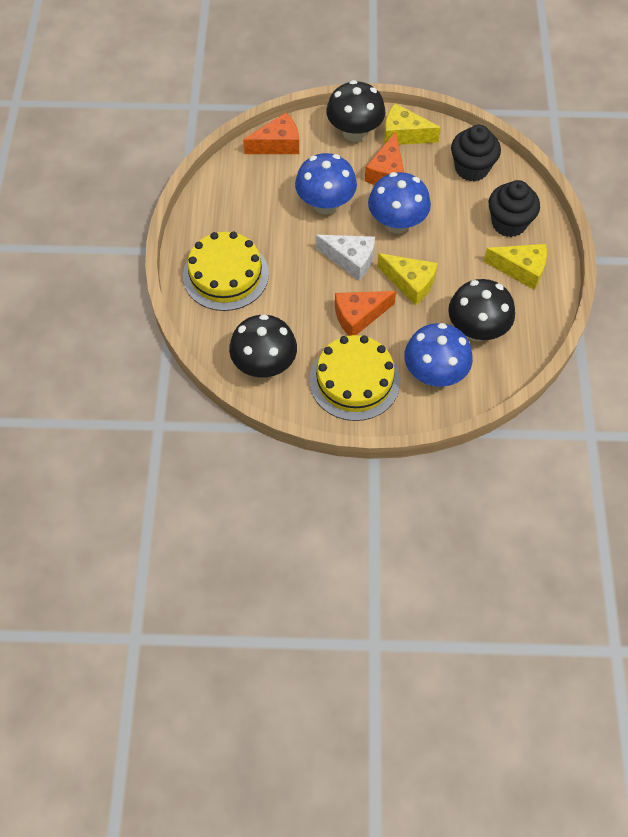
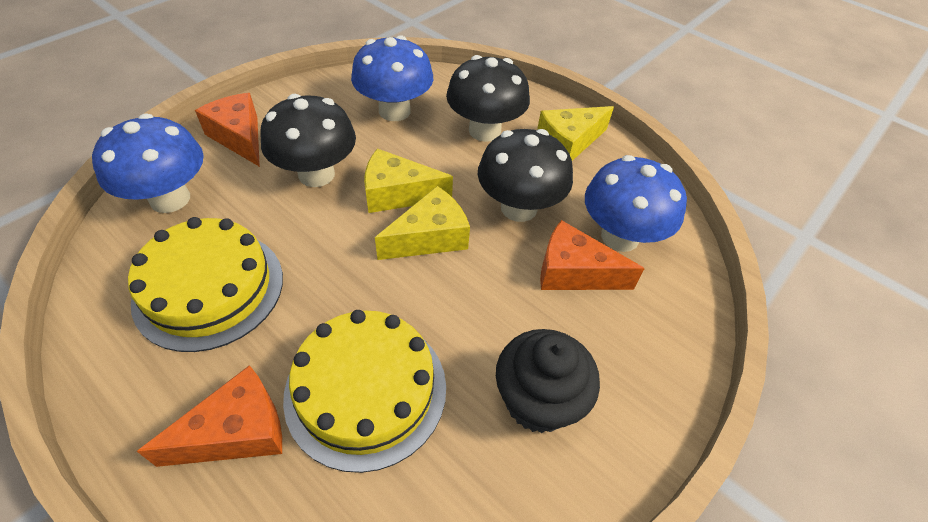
black cupcake: 2 -> 1
white cheese: 1 -> 0

